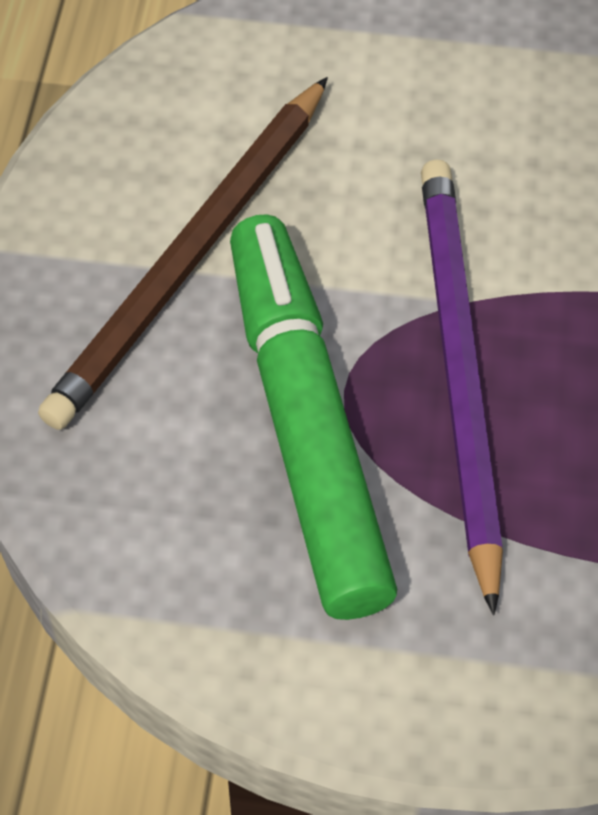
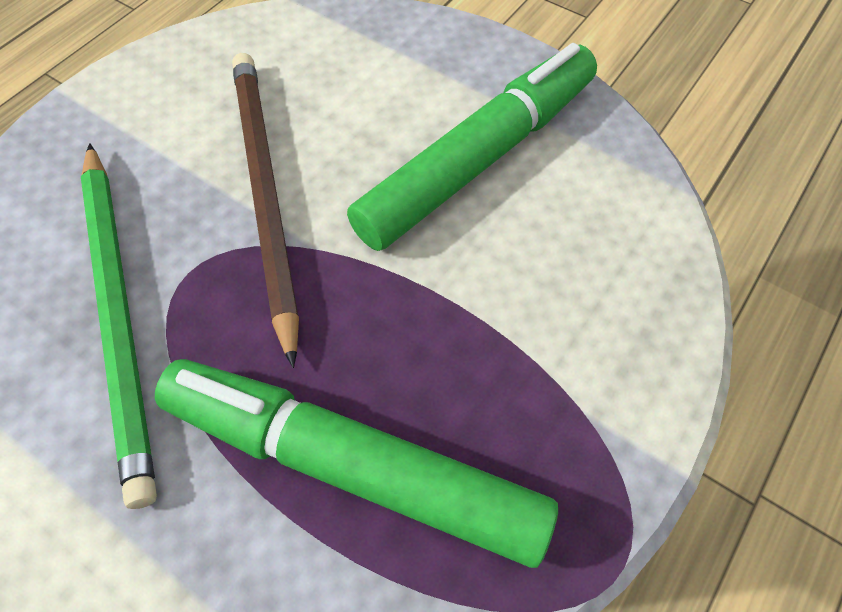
green marker: 1 -> 2
green pencil: 0 -> 1
purple pencil: 1 -> 0

